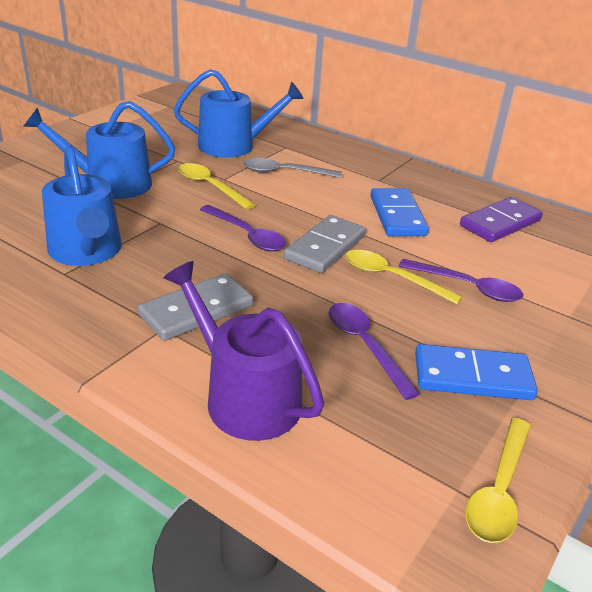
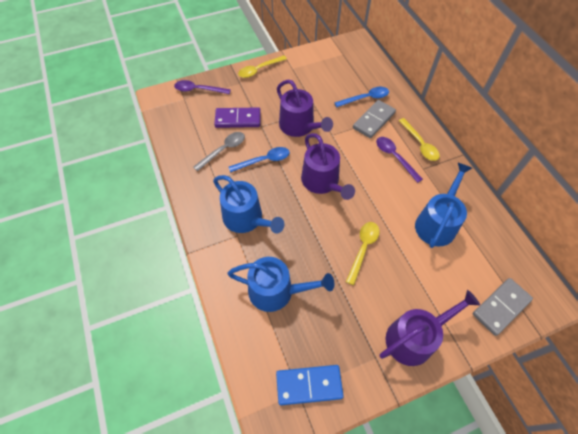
blue domino: 2 -> 1
blue spoon: 0 -> 2
purple spoon: 3 -> 2
purple watering can: 1 -> 3

